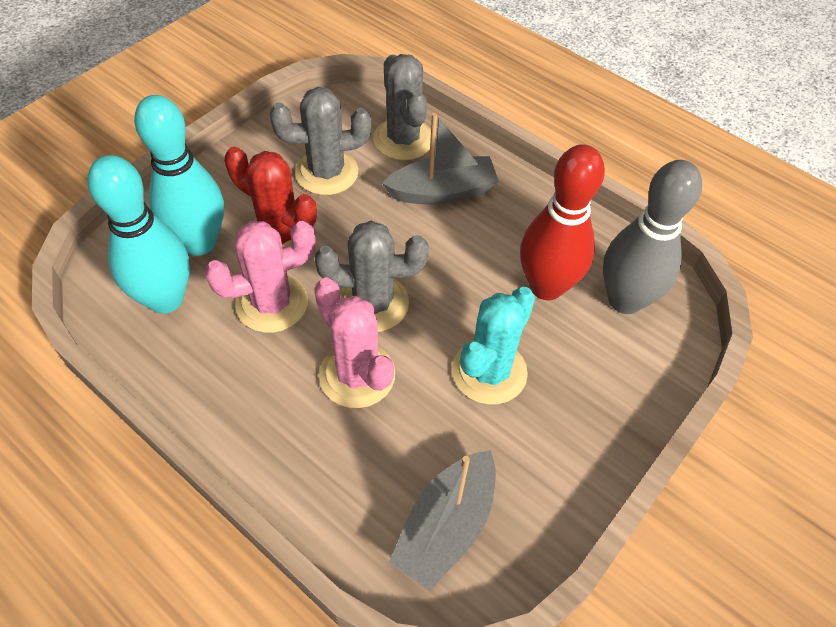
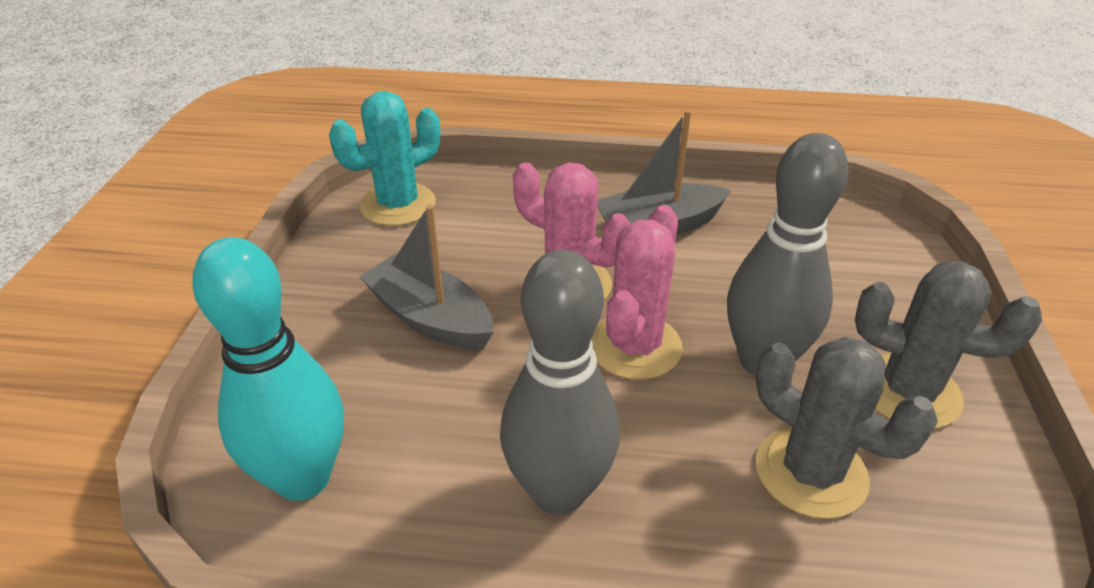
grey bowling pin: 1 -> 2
grey cactus: 3 -> 2
red bowling pin: 1 -> 0
red cactus: 1 -> 0
turquoise bowling pin: 2 -> 1

